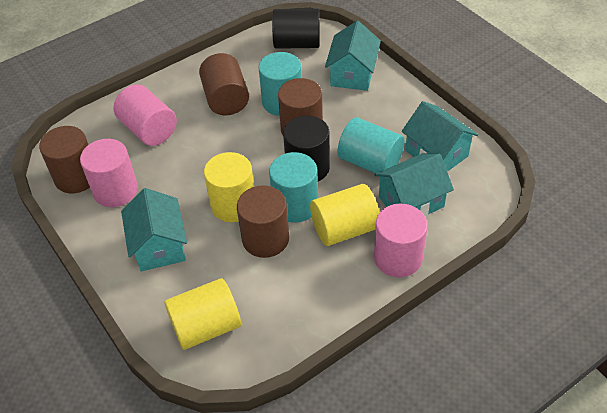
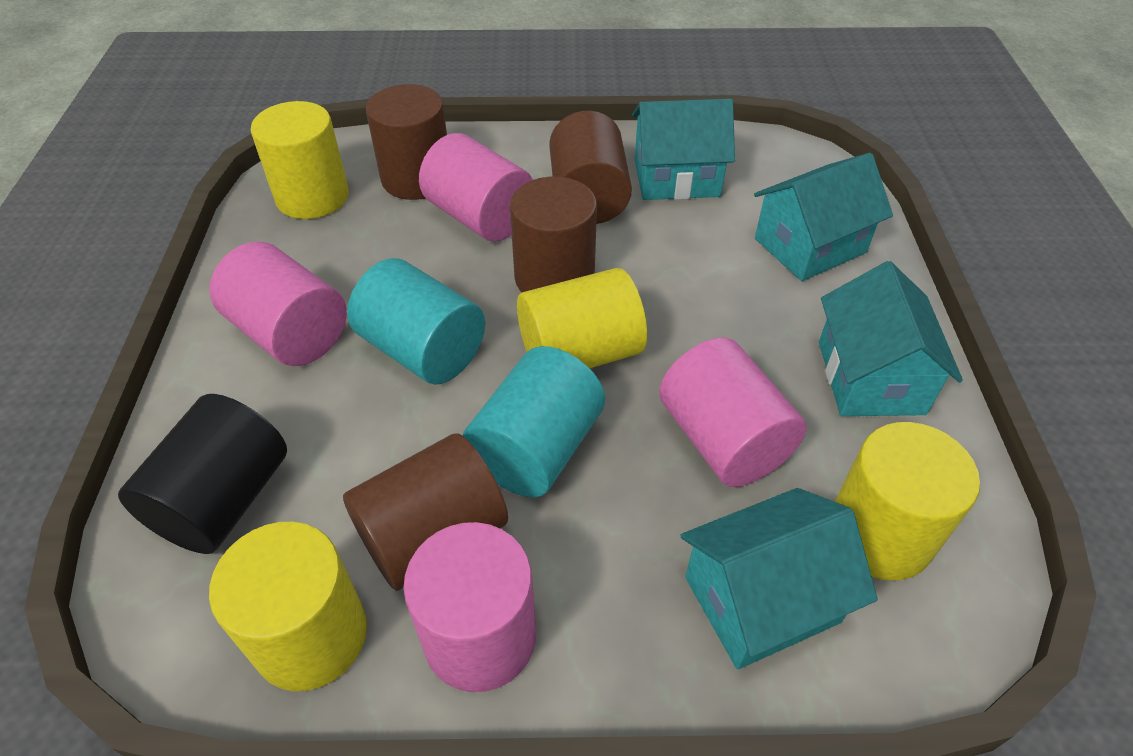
black cylinder: 2 -> 1
pink cylinder: 3 -> 4
turquoise cylinder: 3 -> 2
yellow cylinder: 3 -> 4

